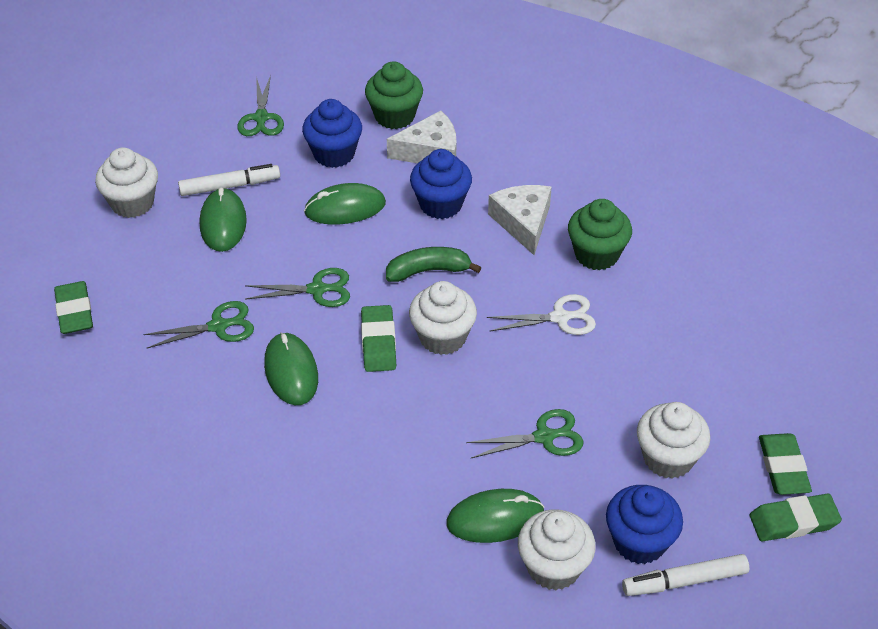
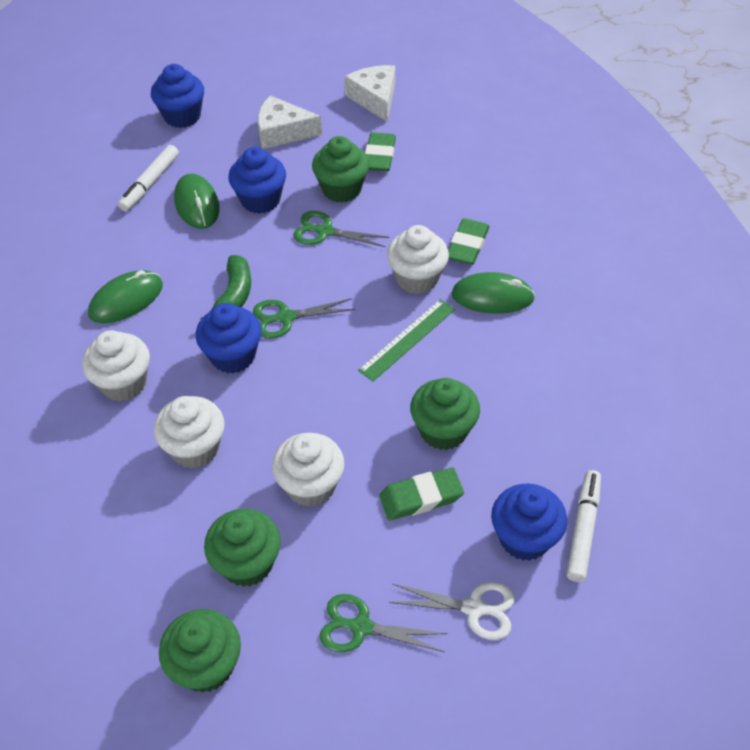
blue cupcake: 3 -> 4
green cupcake: 2 -> 4
green eraser: 4 -> 3
green mouse: 4 -> 3
green ruler: 0 -> 1
green scissors: 4 -> 3

